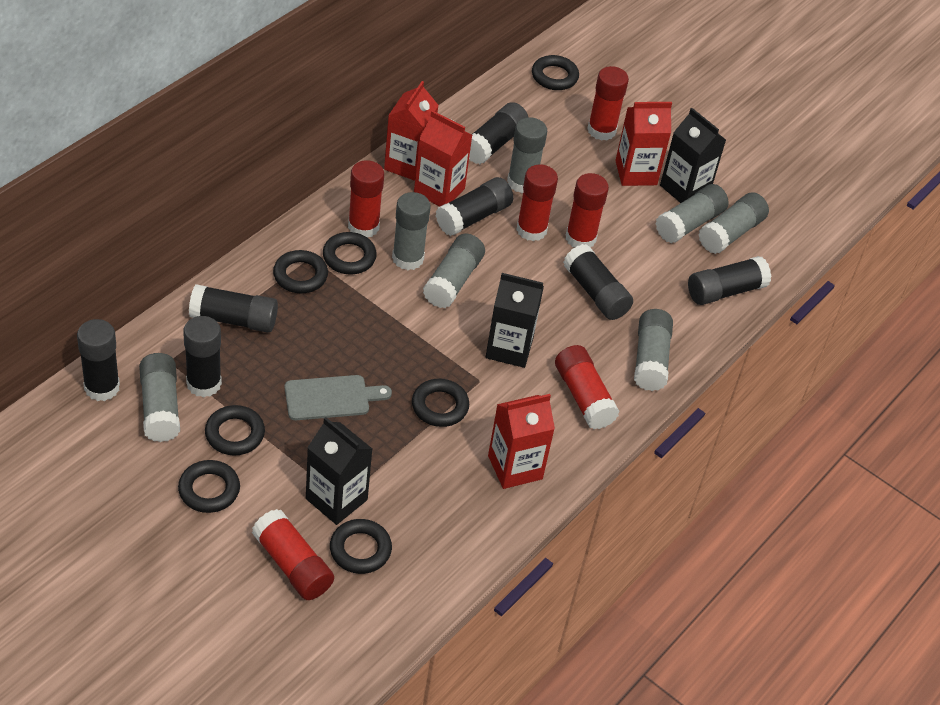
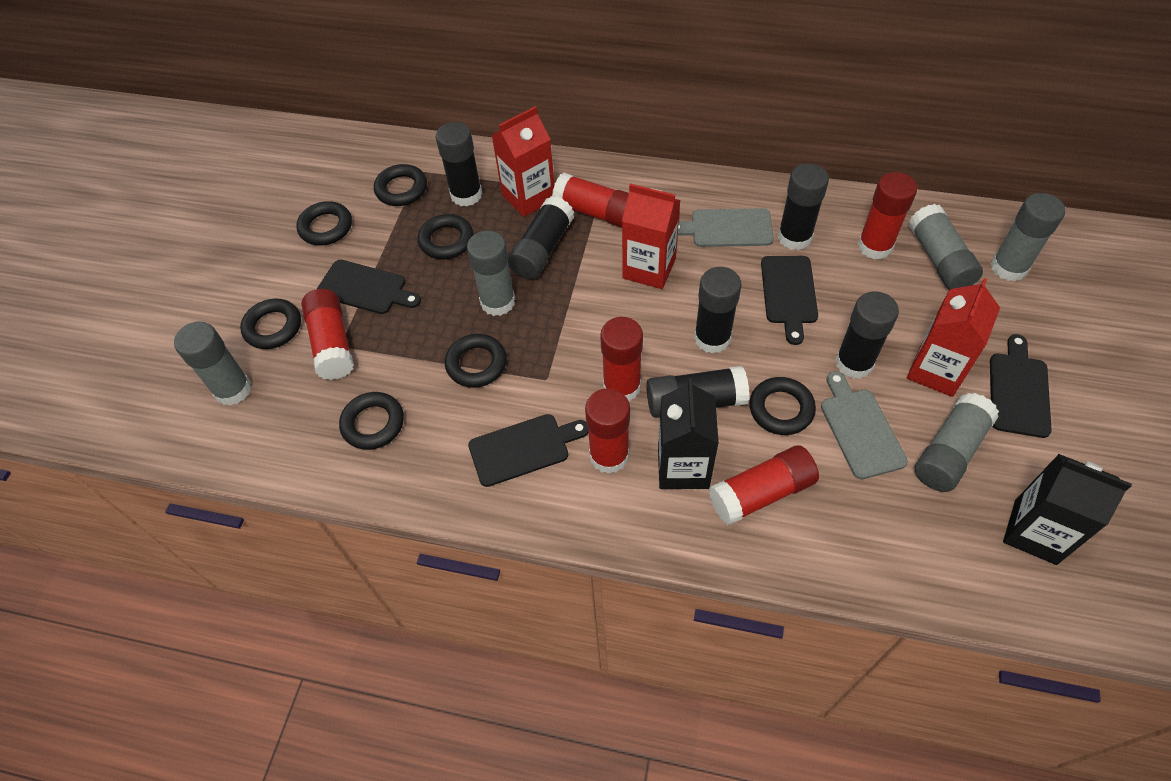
black carton: 3 -> 2
black cutting board: 0 -> 4
black glue stick: 7 -> 6
grey cutting board: 1 -> 2
grey glue stick: 7 -> 5
red carton: 4 -> 3

